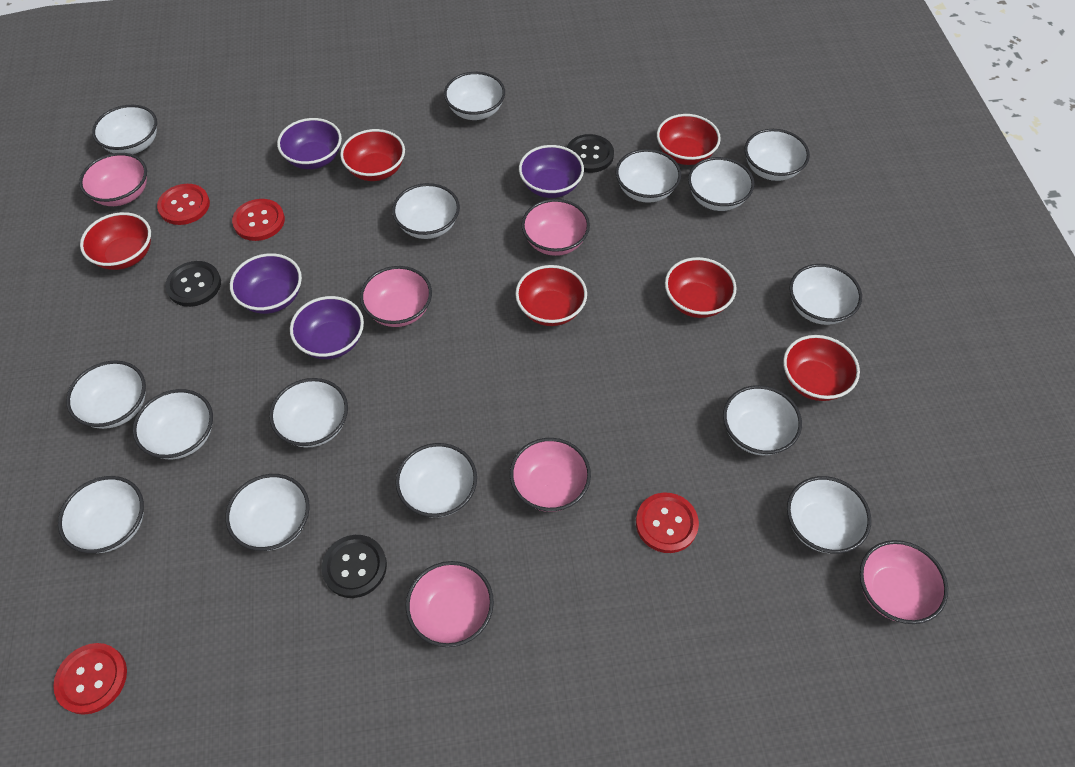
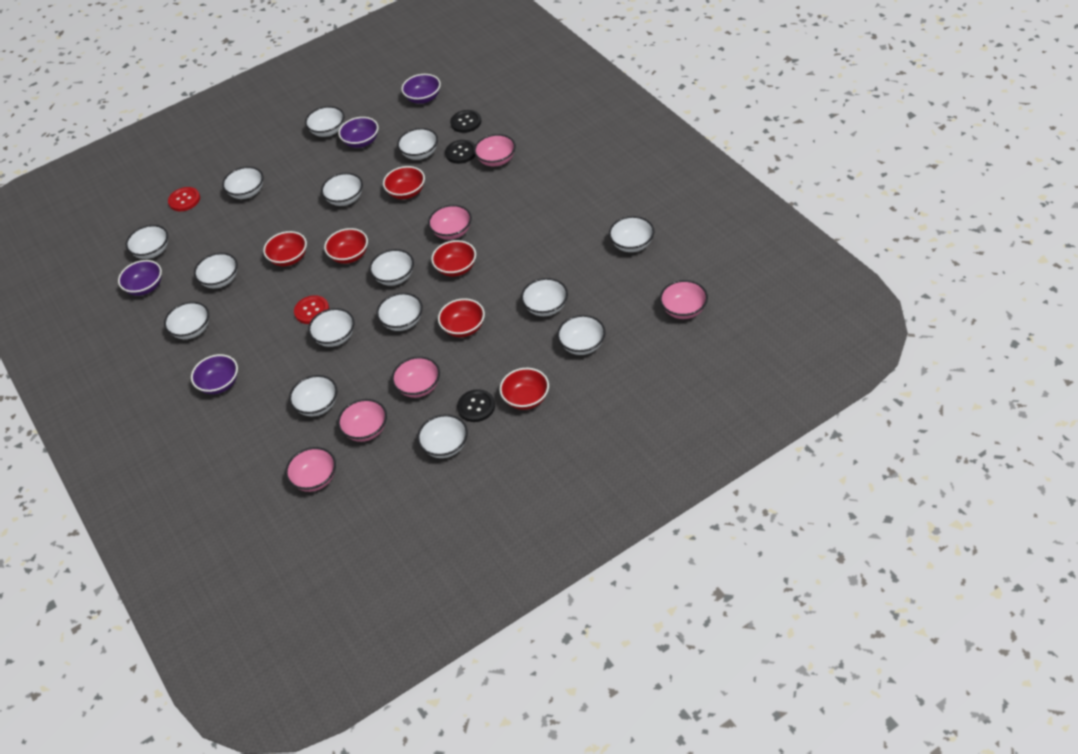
red button: 4 -> 2

